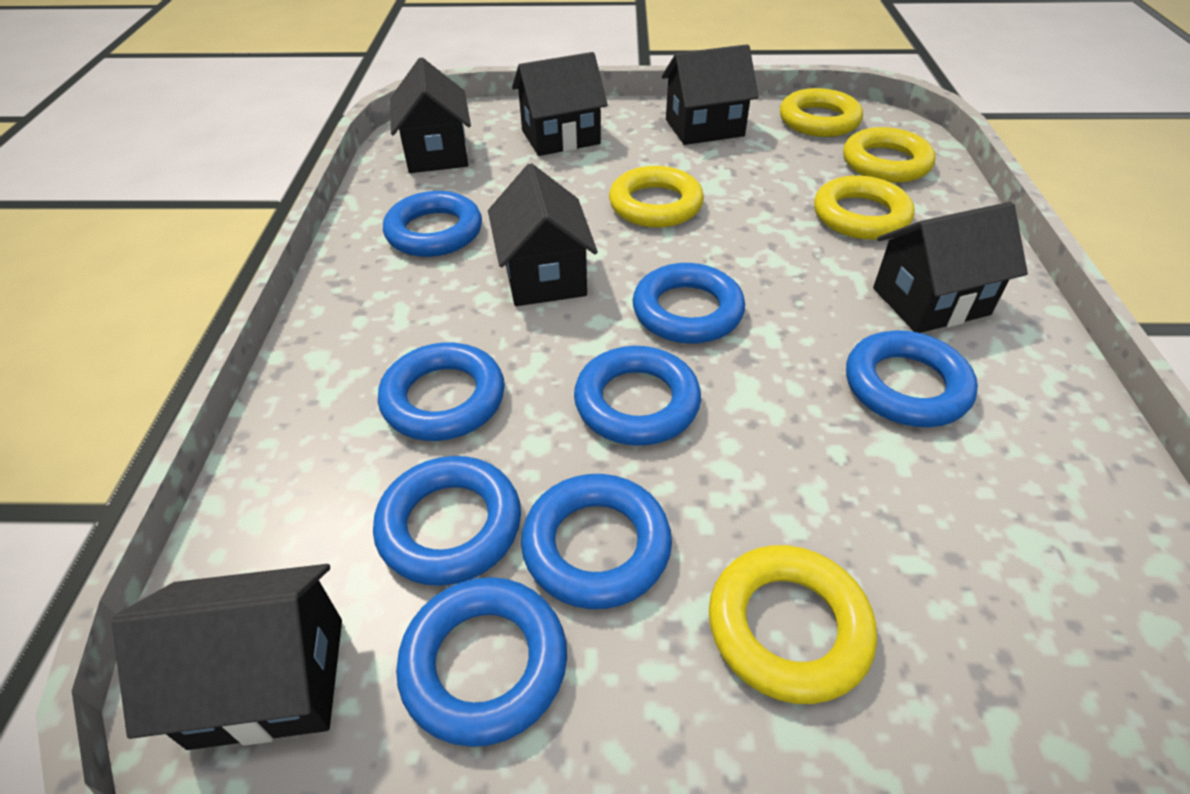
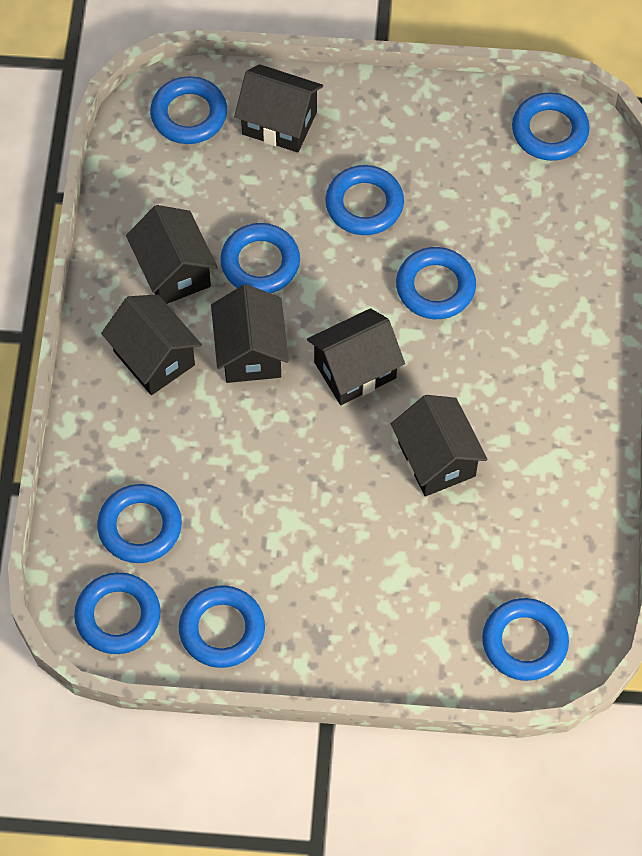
blue ring: 8 -> 9
yellow ring: 5 -> 0

